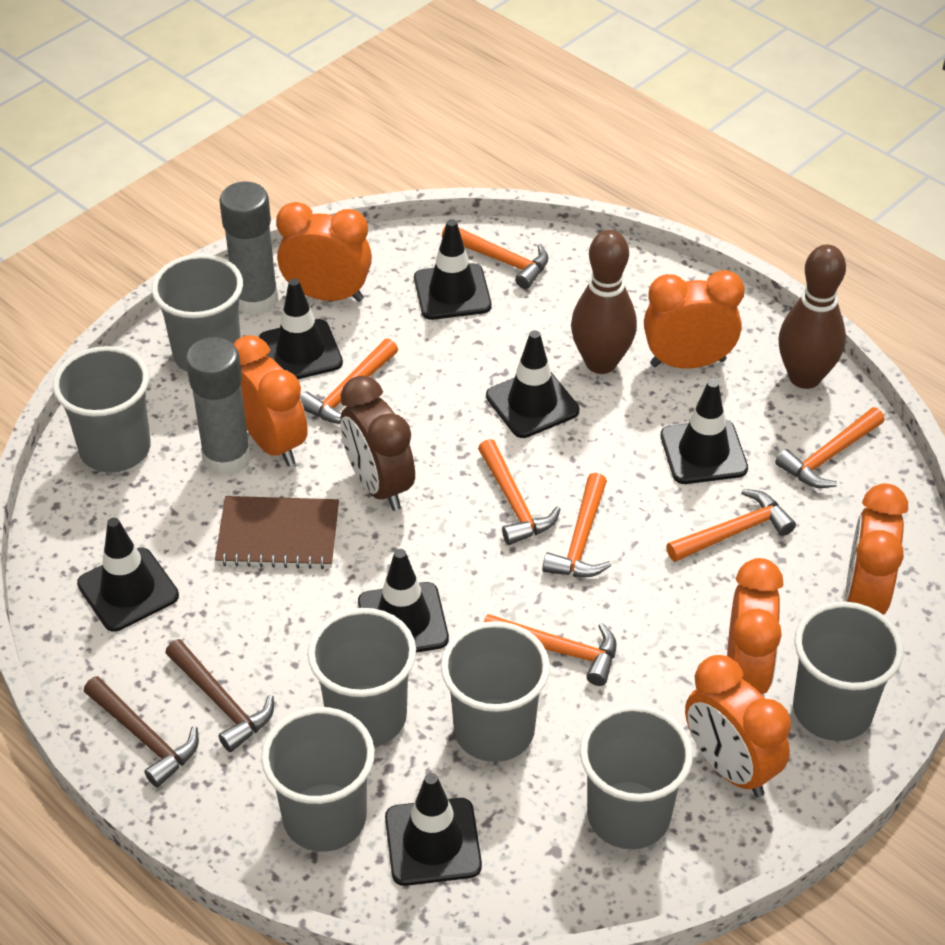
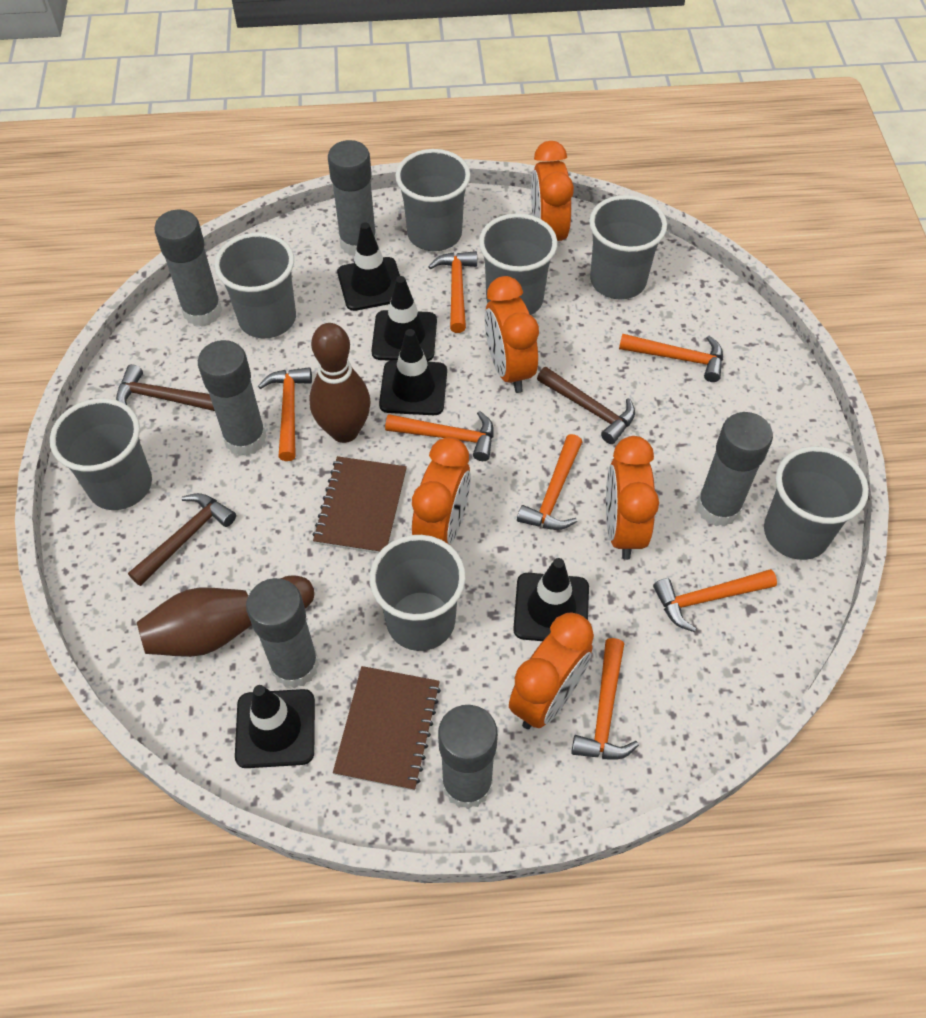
black traffic cone: 7 -> 5
brown clock: 1 -> 0
brown hammer: 2 -> 3
brown notebook: 1 -> 2
grey glue stick: 2 -> 6
orange clock: 6 -> 5

